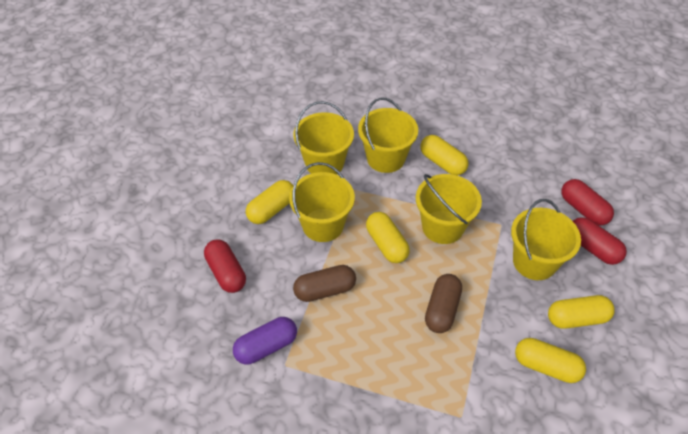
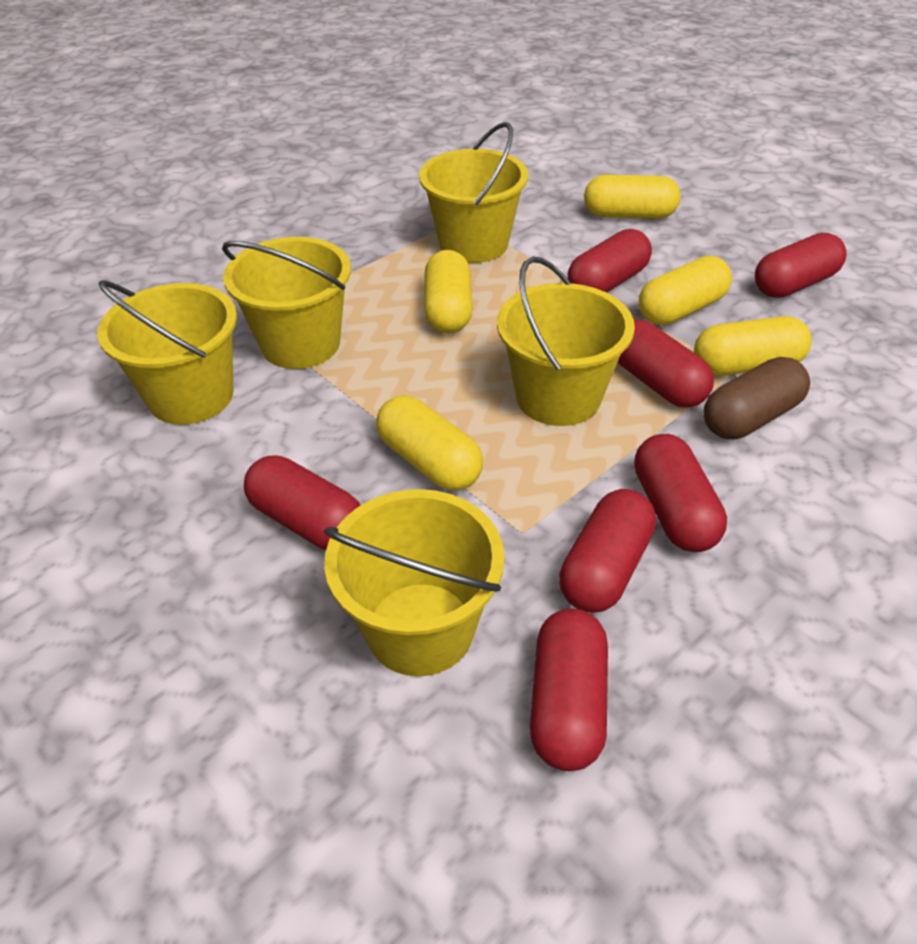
brown capsule: 2 -> 1
purple capsule: 1 -> 0
red capsule: 3 -> 7

